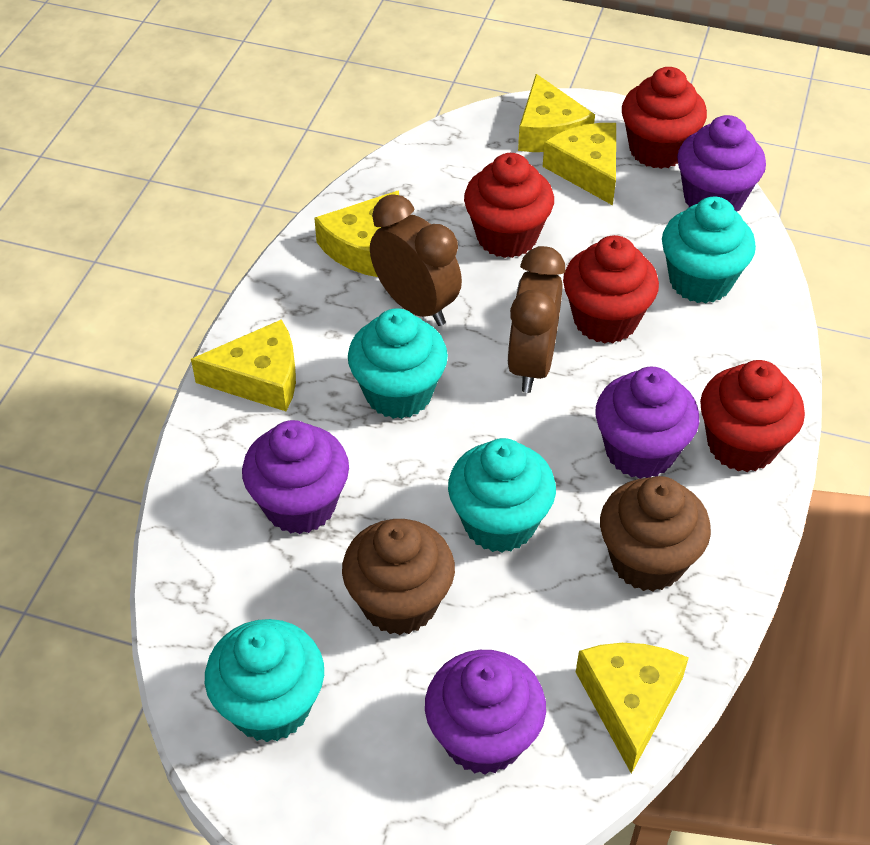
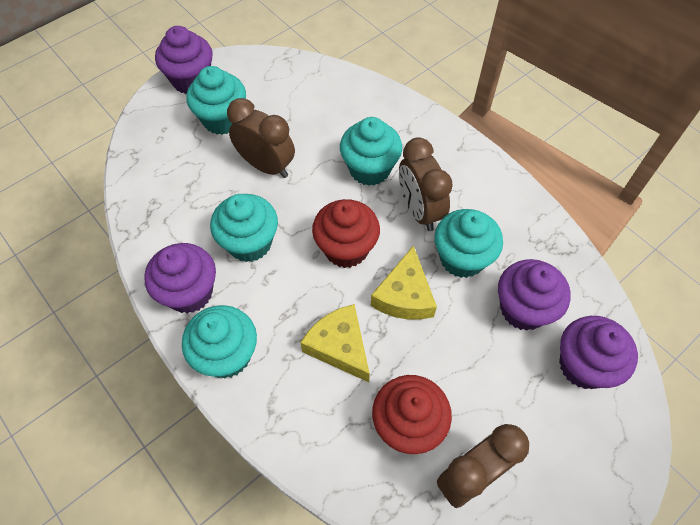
brown clock: 2 -> 3
brown cupcake: 2 -> 0
red cupcake: 4 -> 2
turquoise cupcake: 4 -> 5
yellow cheese: 5 -> 2

